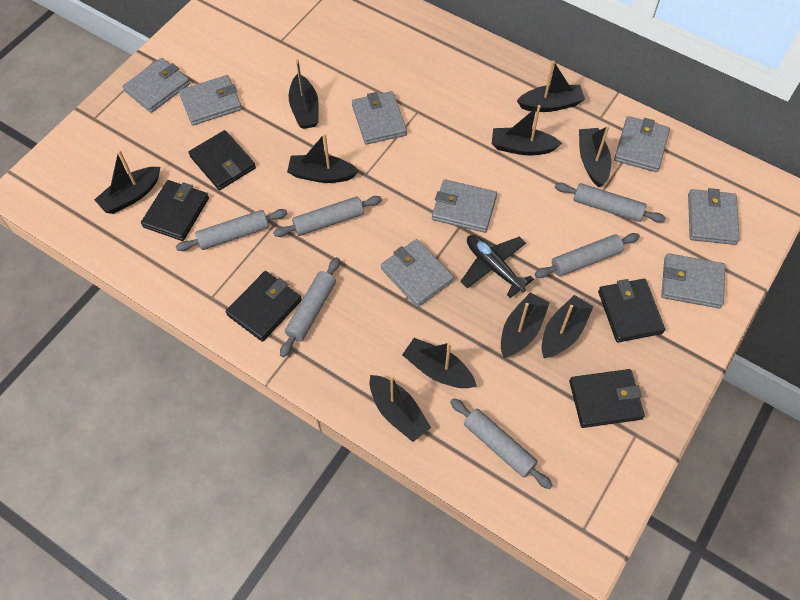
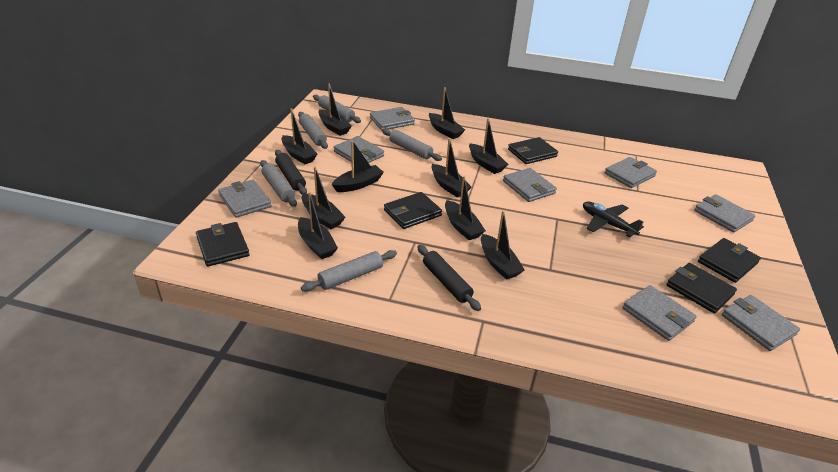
black rolling pin: 0 -> 2
grey rolling pin: 6 -> 5

